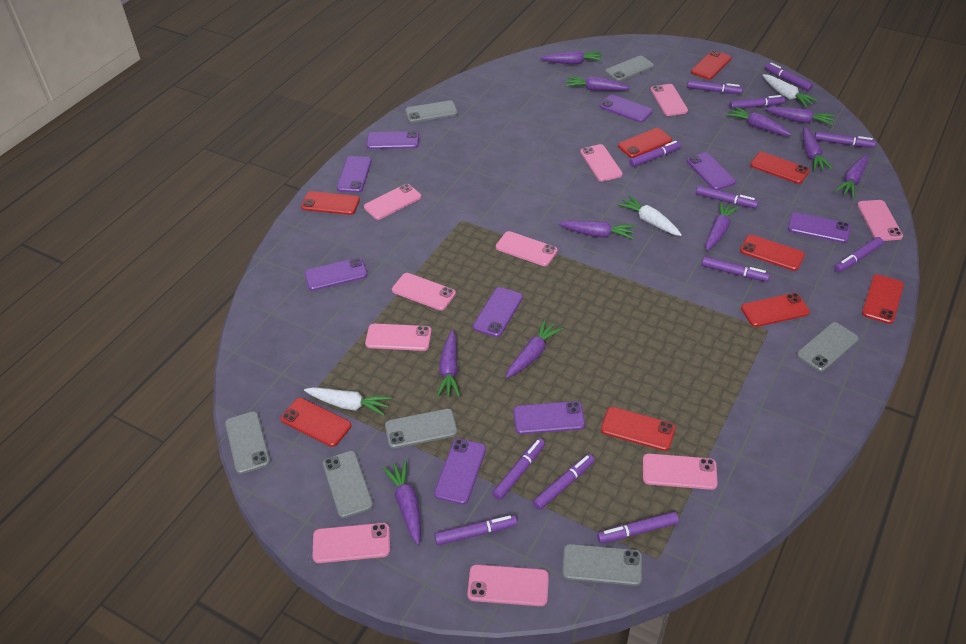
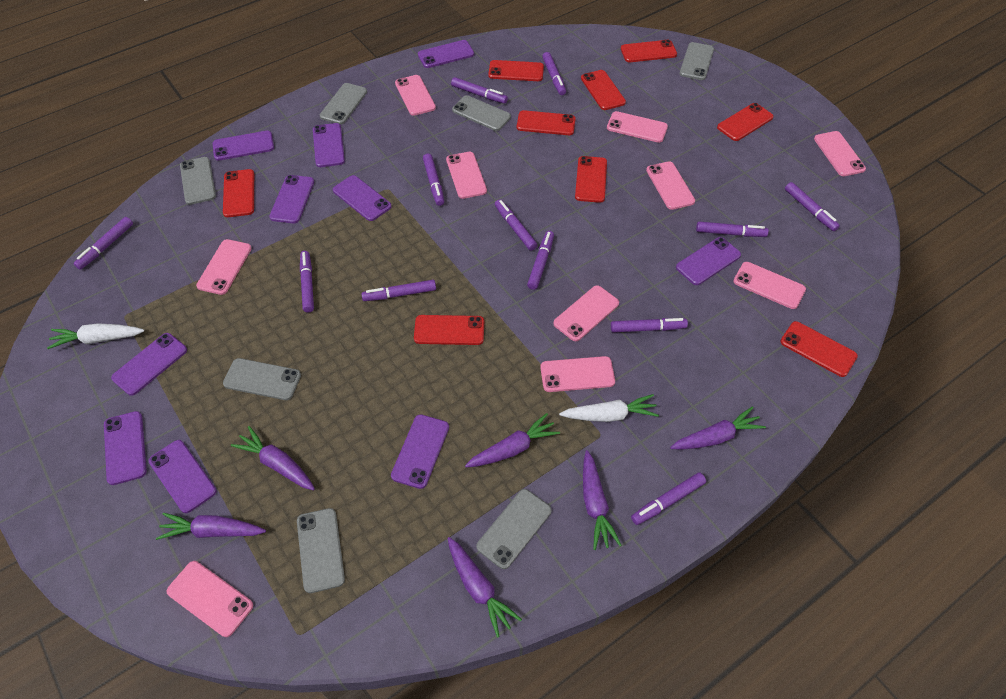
purple carrot: 11 -> 6
purple phone: 9 -> 10
white carrot: 3 -> 2

